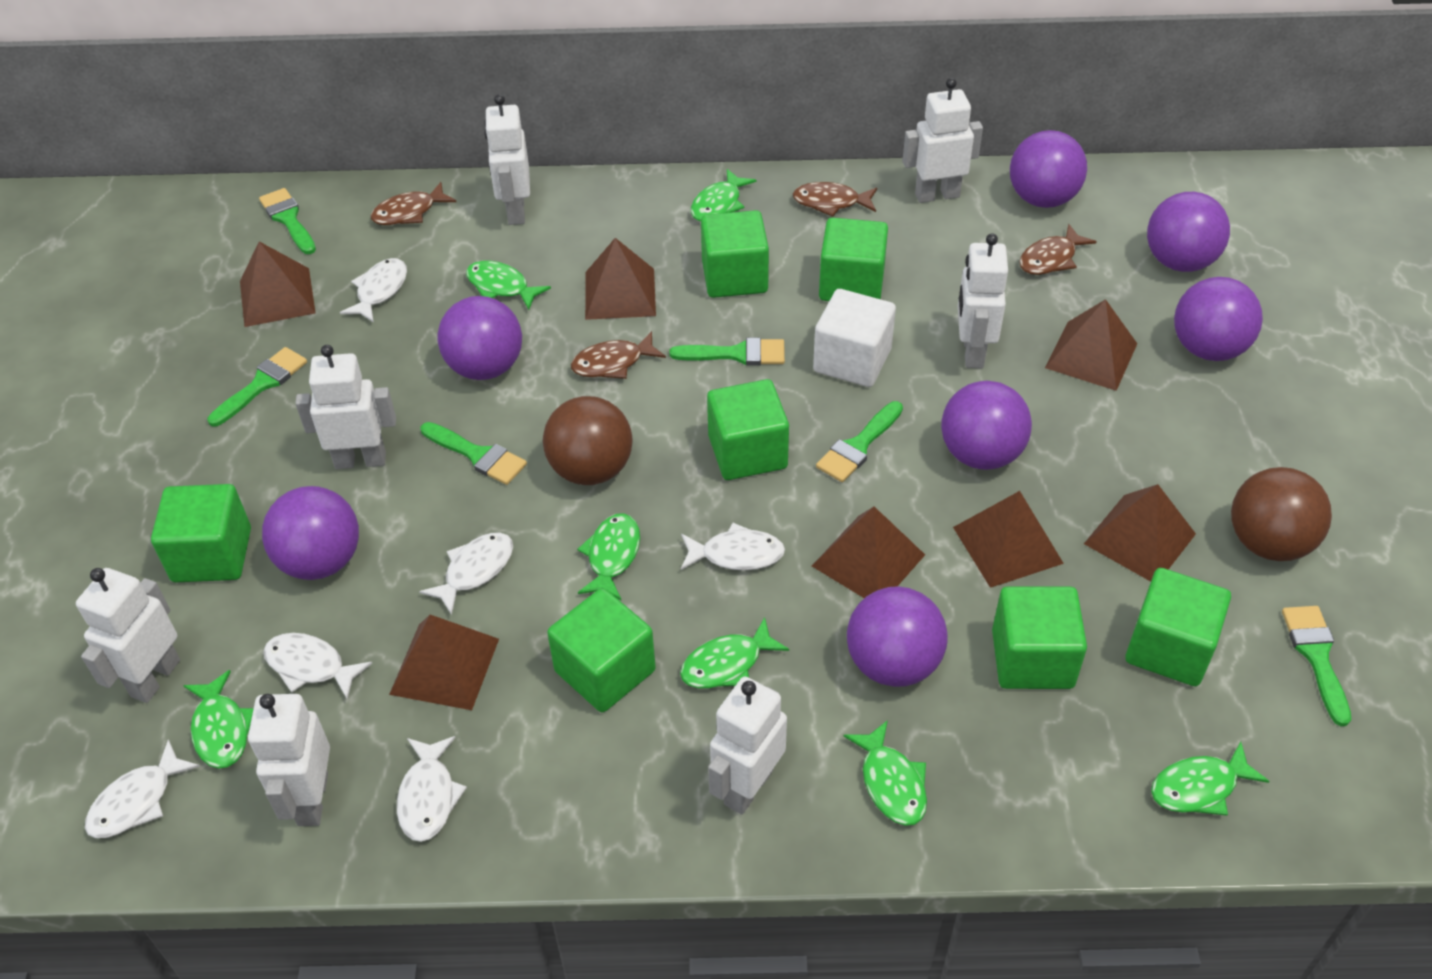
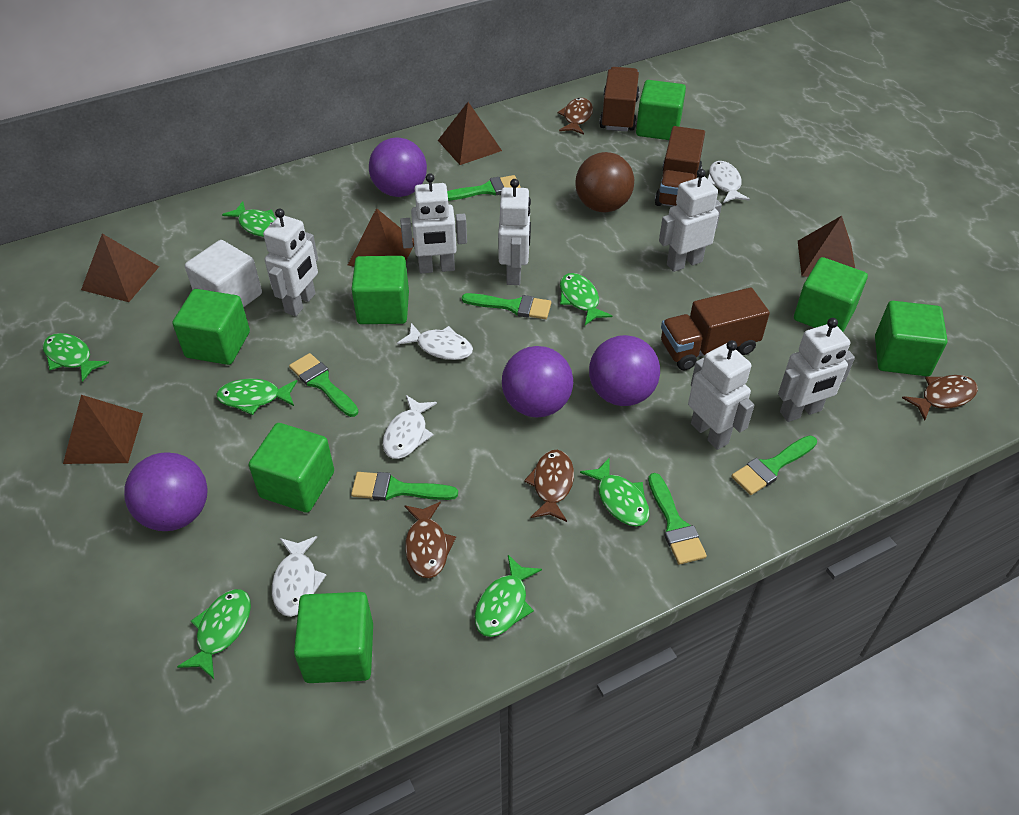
brown ball: 2 -> 1
brown pyramid: 7 -> 5
brown truck: 0 -> 3
purple ball: 7 -> 4
white fish: 6 -> 4
white robot: 7 -> 6

